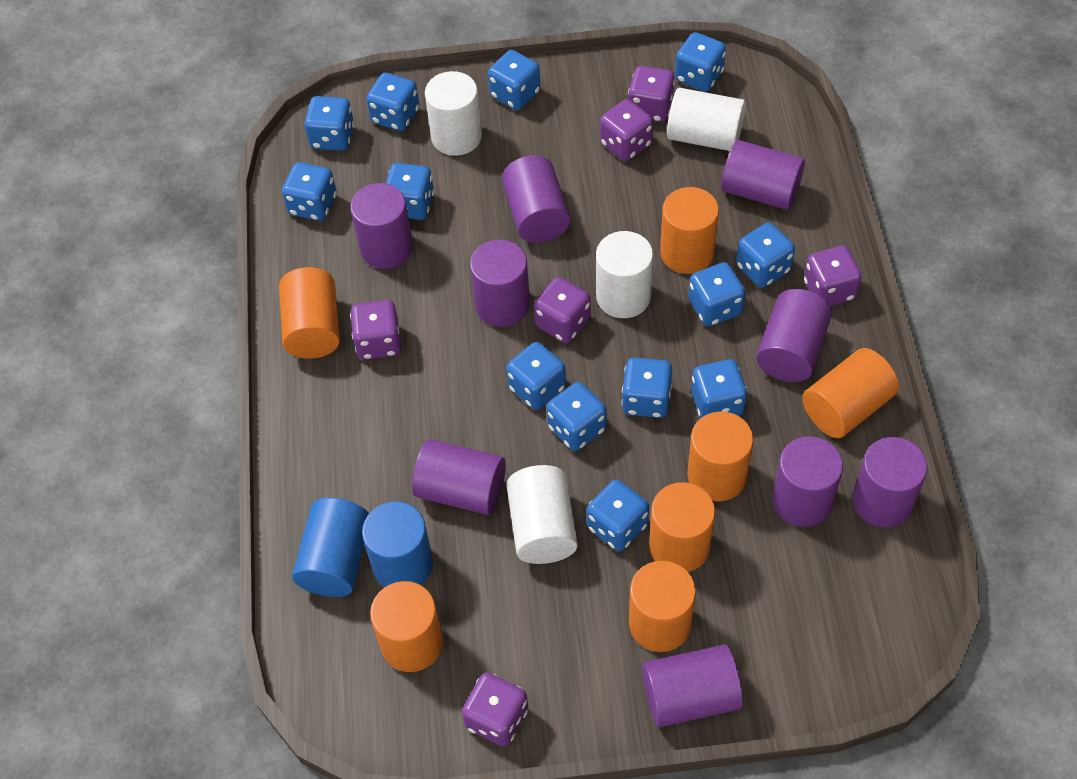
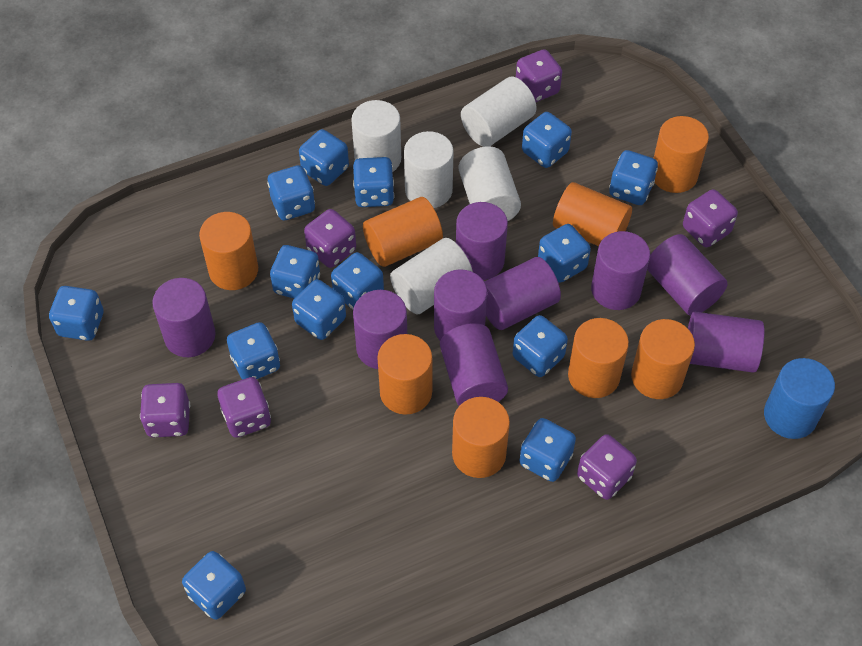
blue cylinder: 2 -> 1
blue dice: 13 -> 14
orange cylinder: 7 -> 8
white cylinder: 4 -> 5

